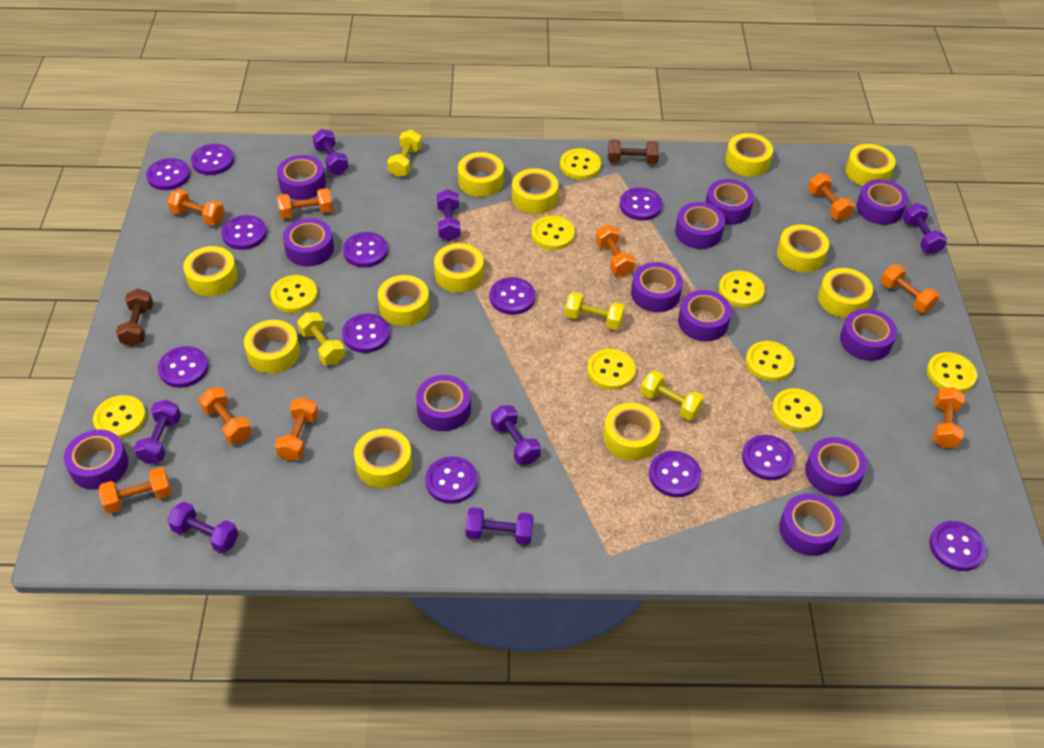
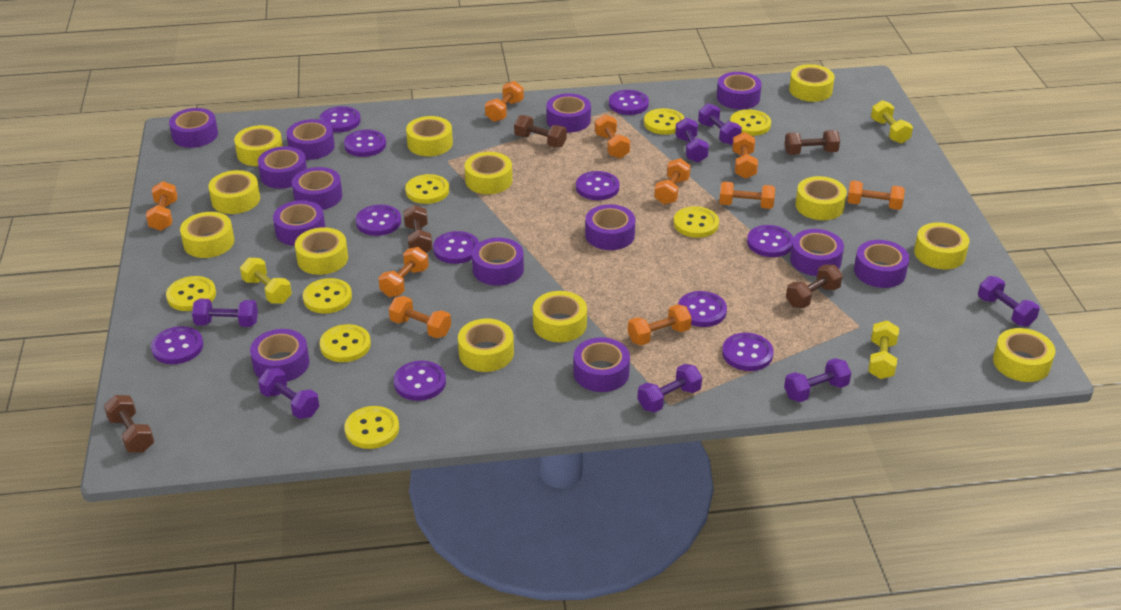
brown dumbbell: 2 -> 5
orange dumbbell: 9 -> 10
purple button: 12 -> 11
purple tape: 12 -> 13
yellow button: 9 -> 8
yellow dumbbell: 4 -> 3

